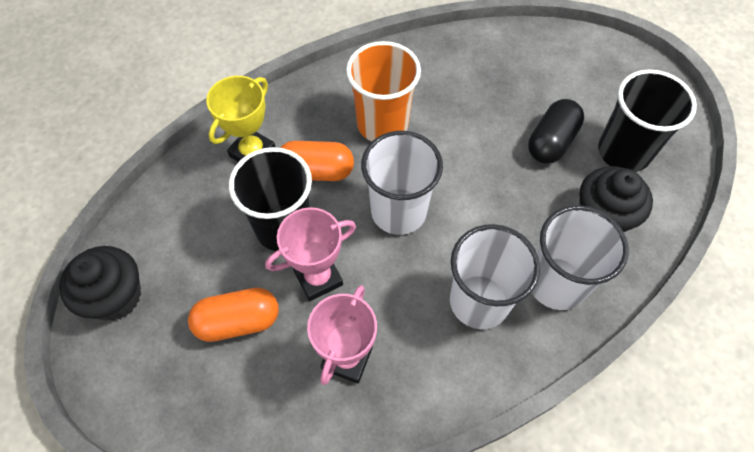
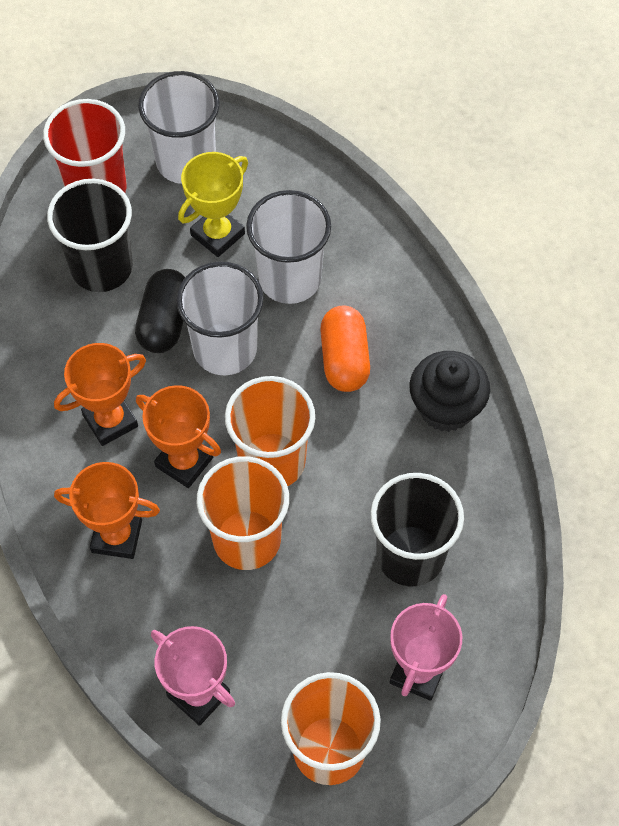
black cupcake: 2 -> 1
orange capsule: 2 -> 1
orange cup: 1 -> 3
orange trophy: 0 -> 3
red cup: 0 -> 1

